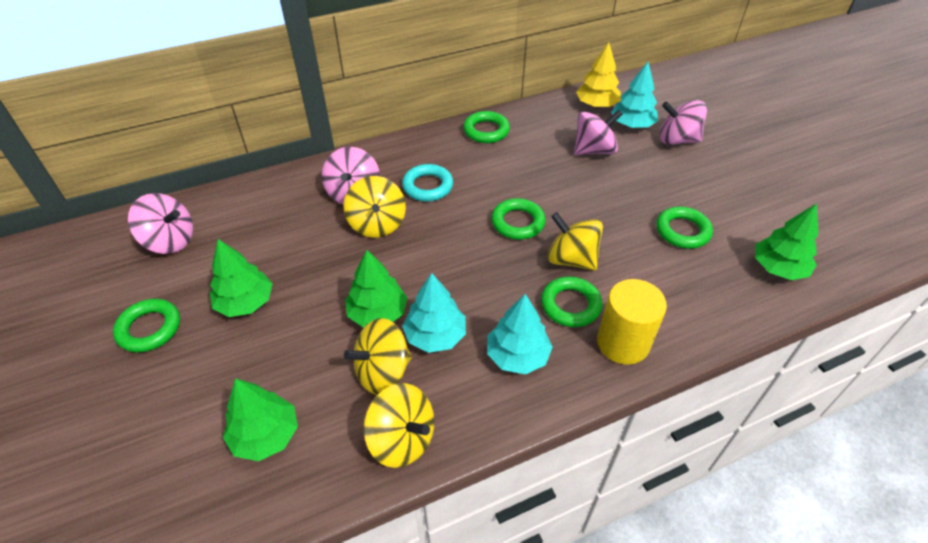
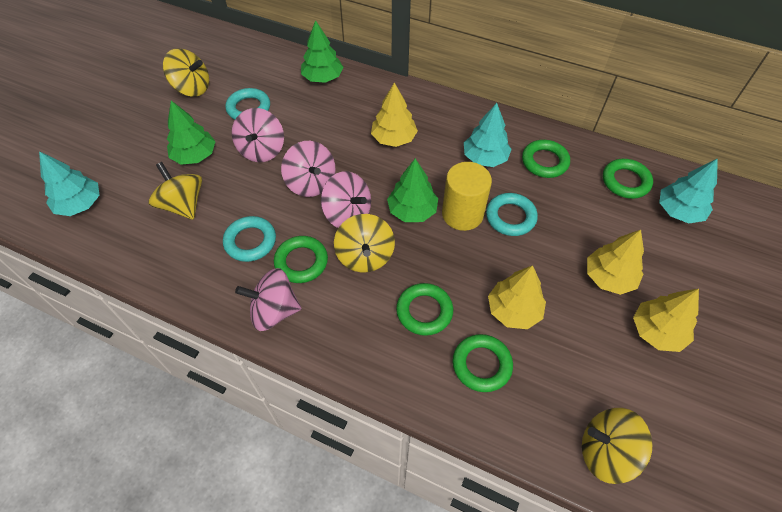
green tree: 4 -> 3
turquoise ring: 1 -> 3
yellow tree: 1 -> 4

